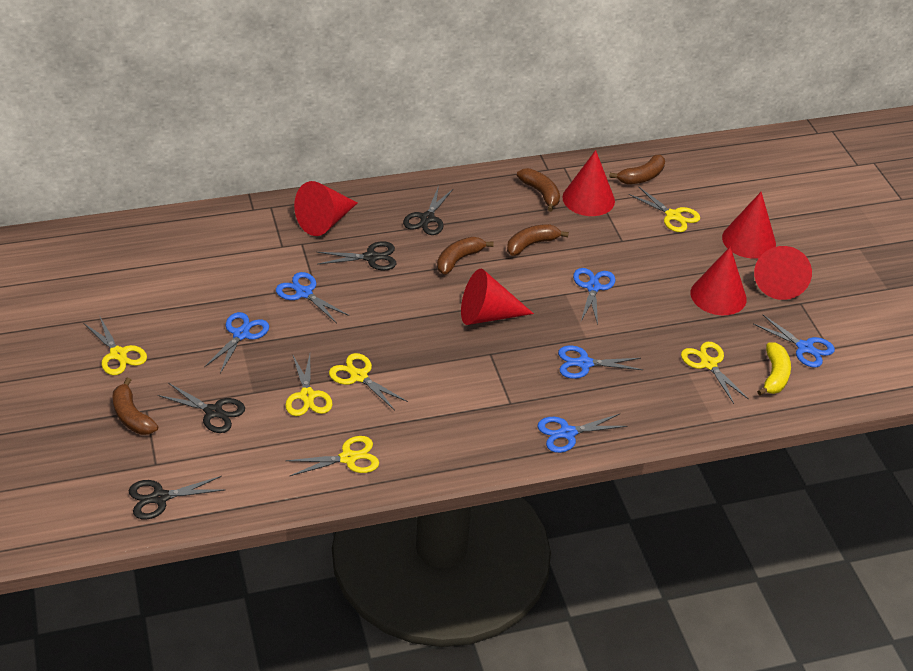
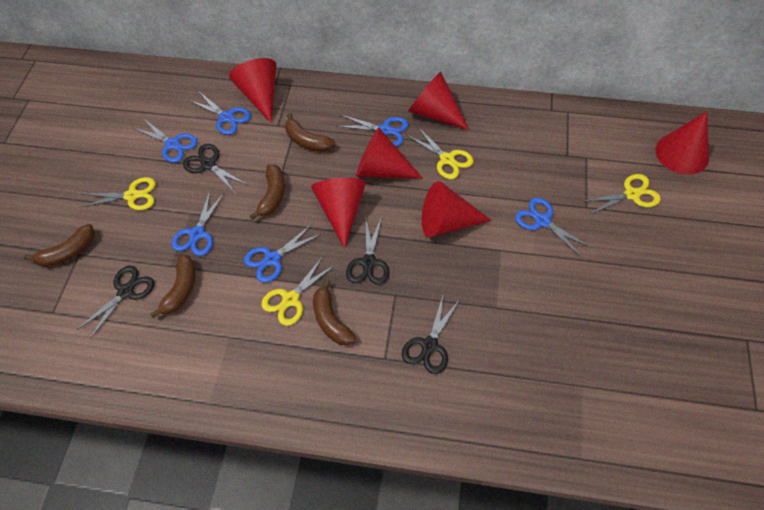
yellow banana: 1 -> 0
yellow scissors: 6 -> 4

